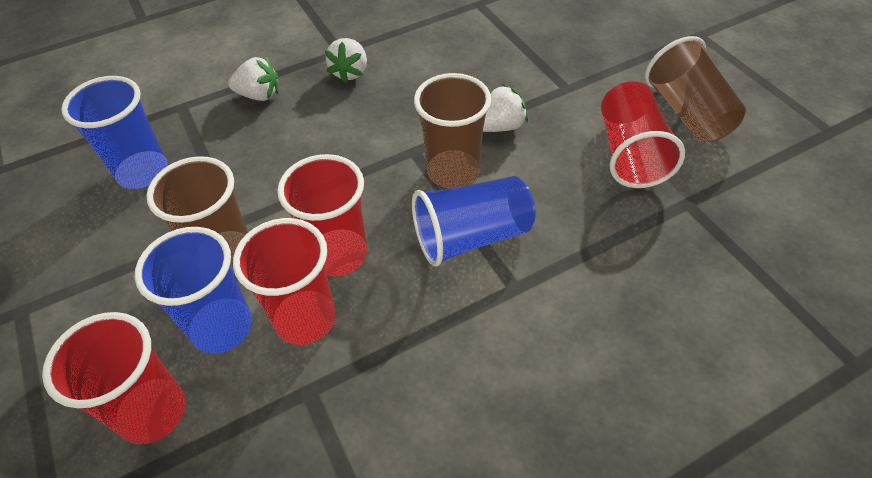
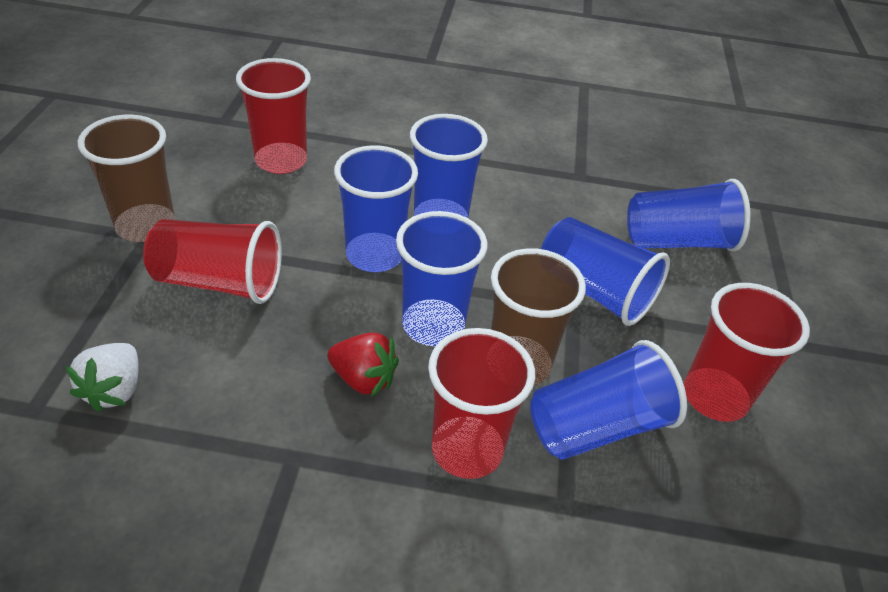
blue cup: 3 -> 6
brown cup: 3 -> 2
red strawberry: 0 -> 1
white strawberry: 3 -> 1

